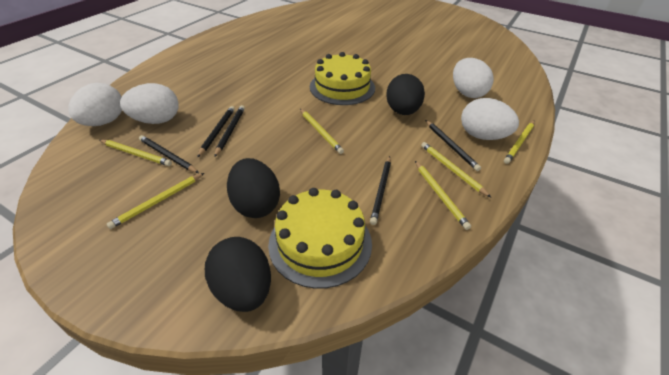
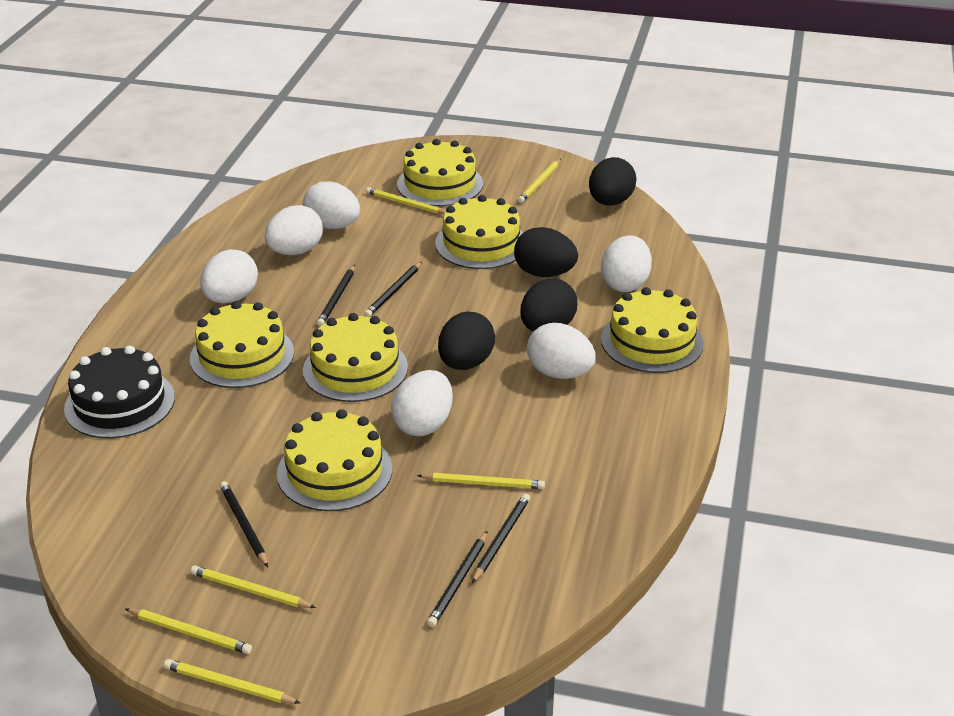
black cake: 0 -> 1
black egg: 3 -> 4
white egg: 4 -> 6
yellow cake: 2 -> 6

